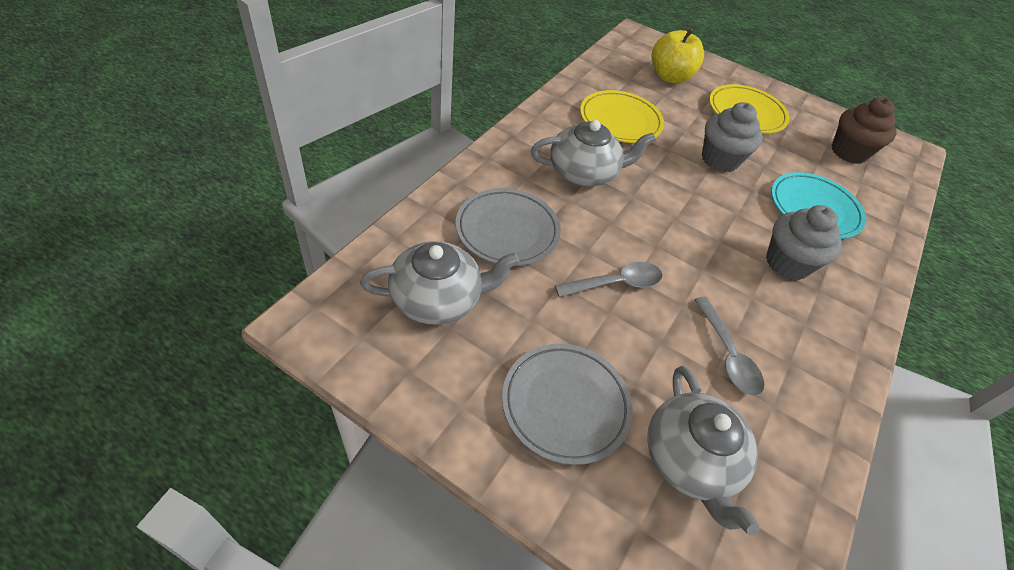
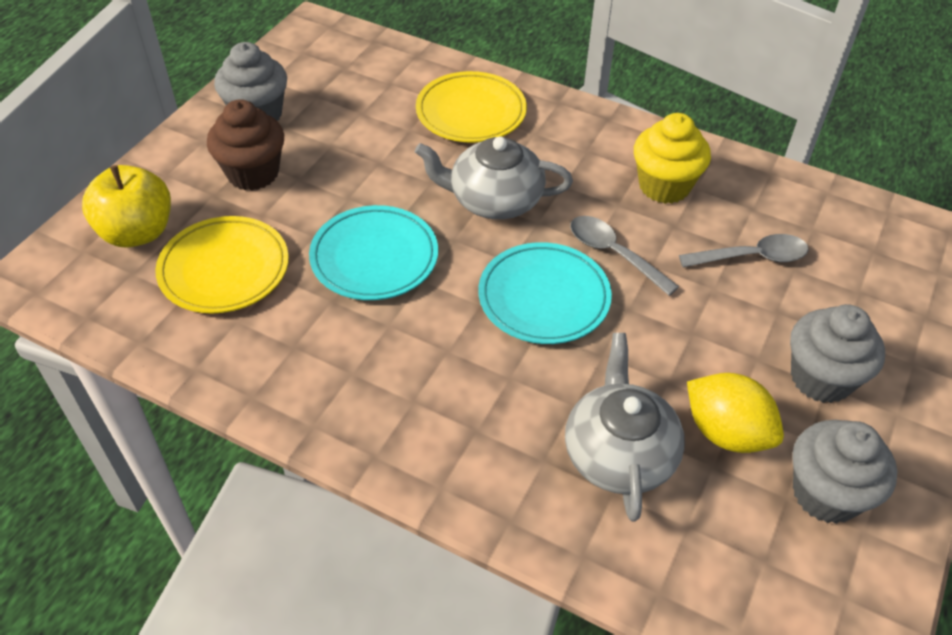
grey cupcake: 2 -> 3
grey plate: 2 -> 0
grey teapot: 3 -> 2
turquoise plate: 1 -> 2
yellow cupcake: 0 -> 1
yellow lemon: 0 -> 1

